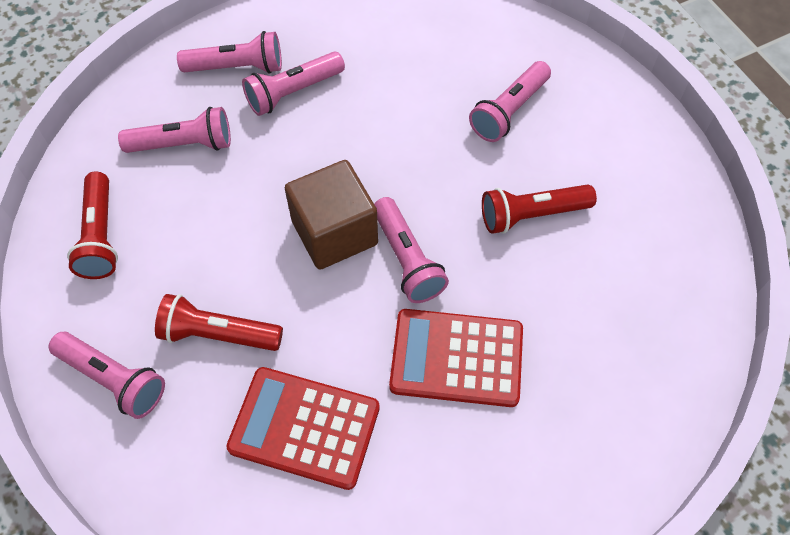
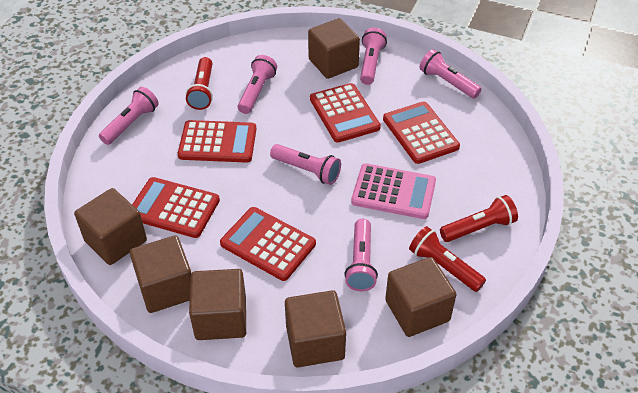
brown cube: 1 -> 6
pink calculator: 0 -> 1
red calculator: 2 -> 5

